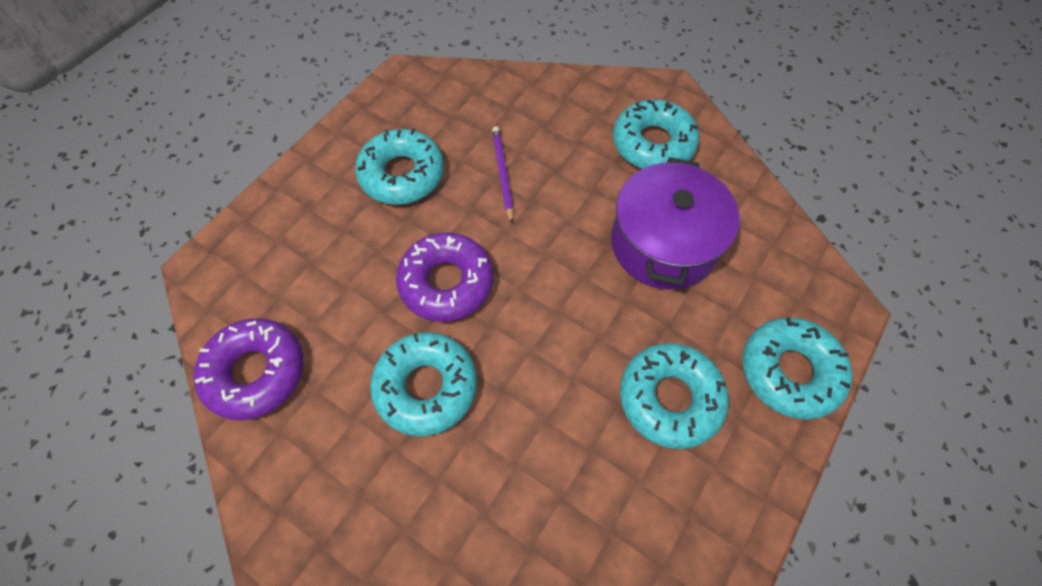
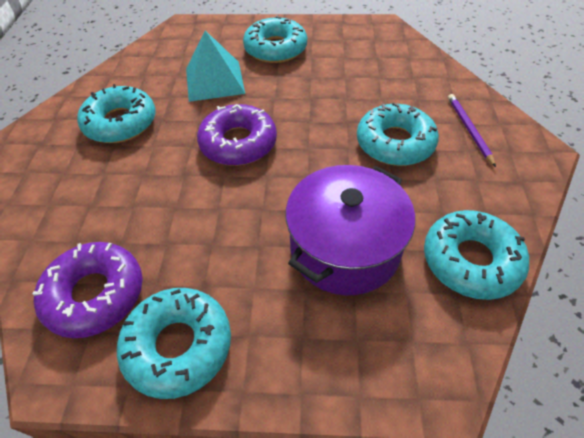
turquoise pyramid: 0 -> 1

